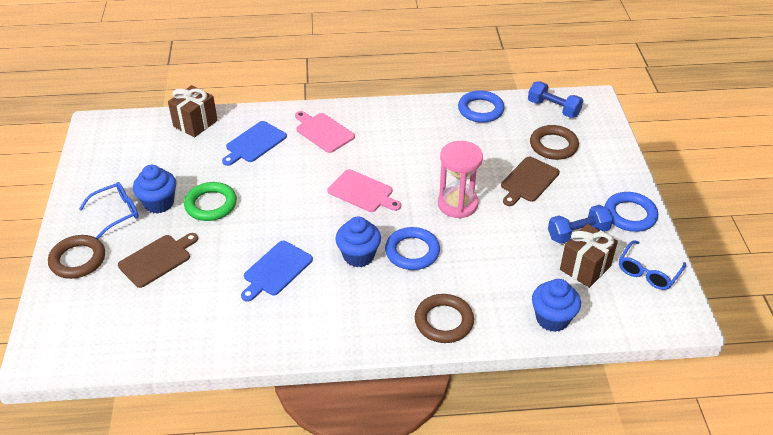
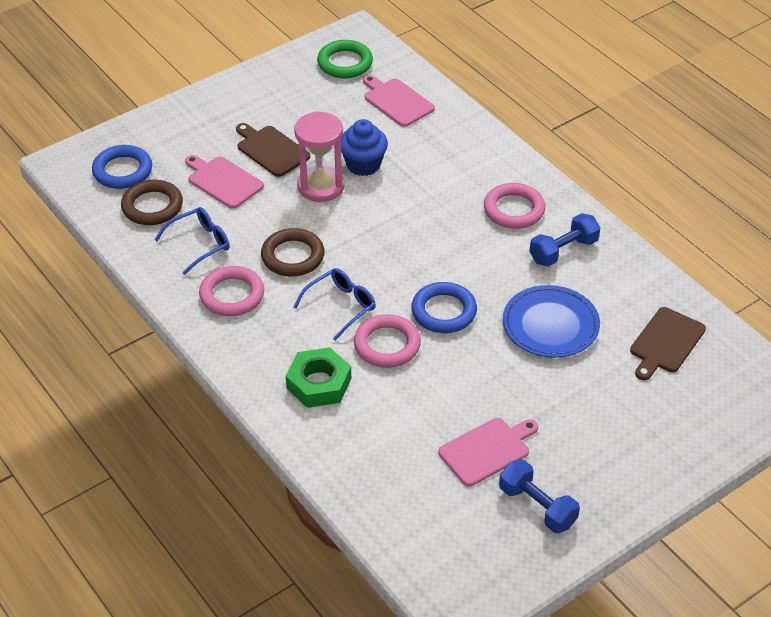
blue cupcake: 3 -> 1
blue cutting board: 2 -> 0
blue plate: 0 -> 1
blue ring: 3 -> 2
brown gift: 2 -> 0
brown ring: 3 -> 2
green nut: 0 -> 1
pink cutting board: 2 -> 3
pink ring: 0 -> 3

